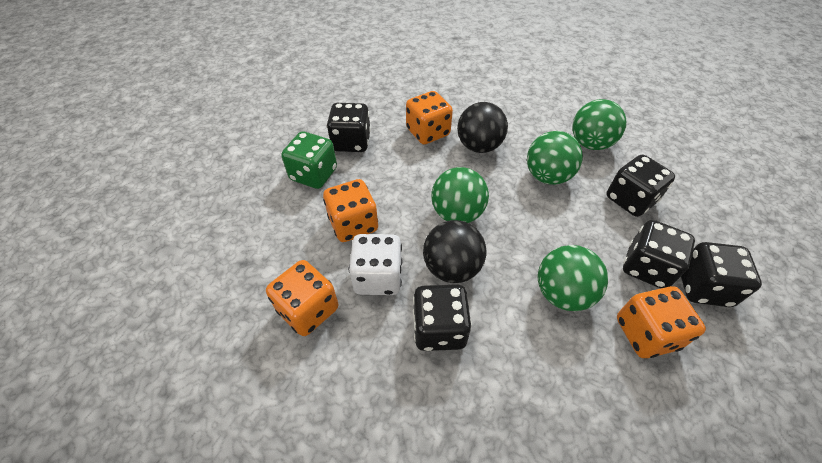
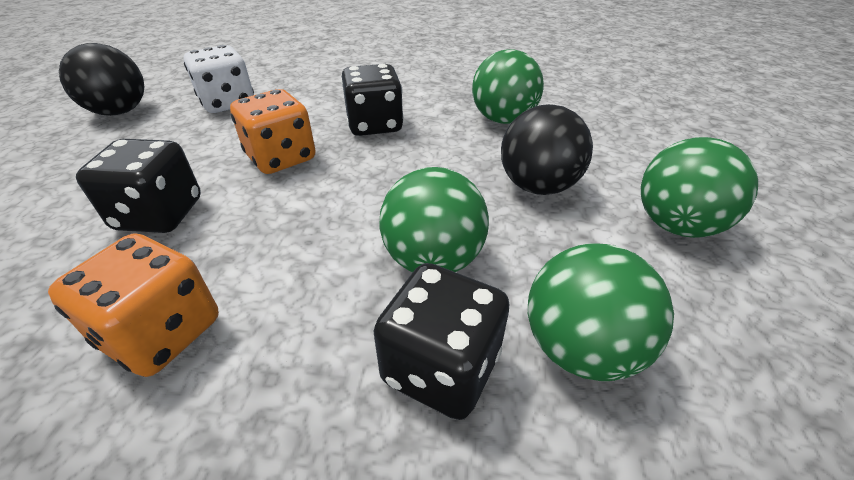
black dice: 5 -> 3
green dice: 1 -> 0
orange dice: 4 -> 2

